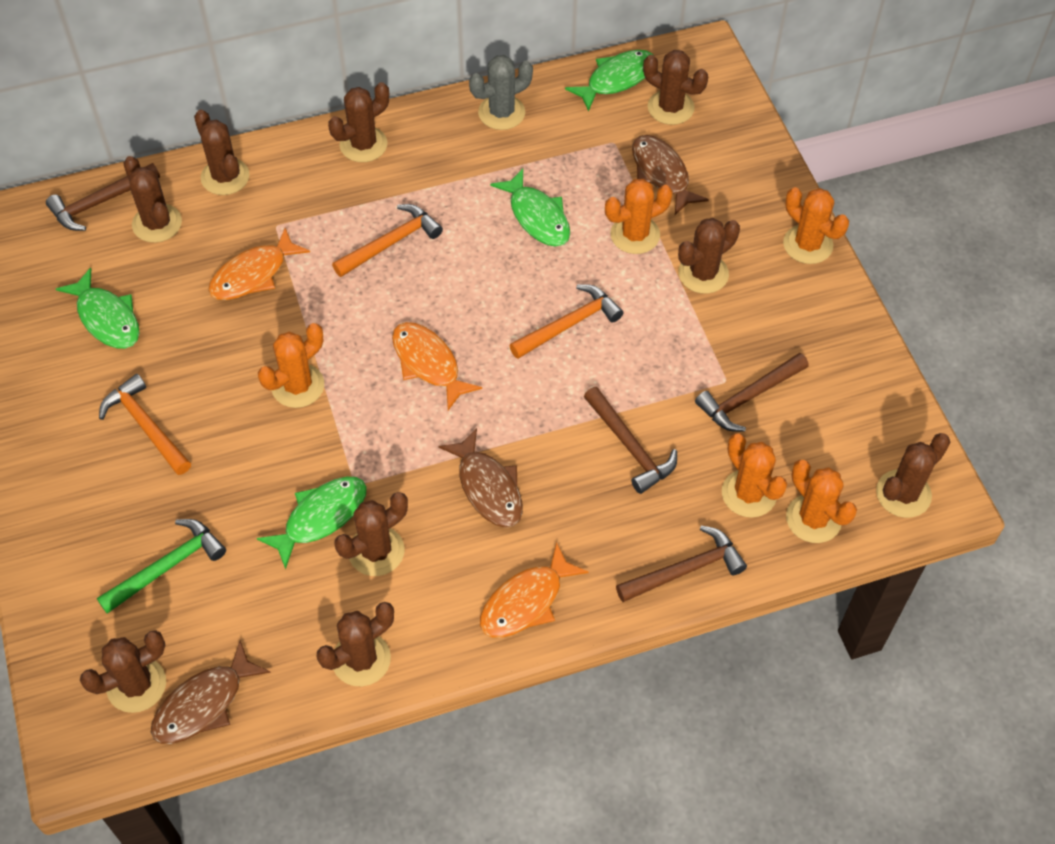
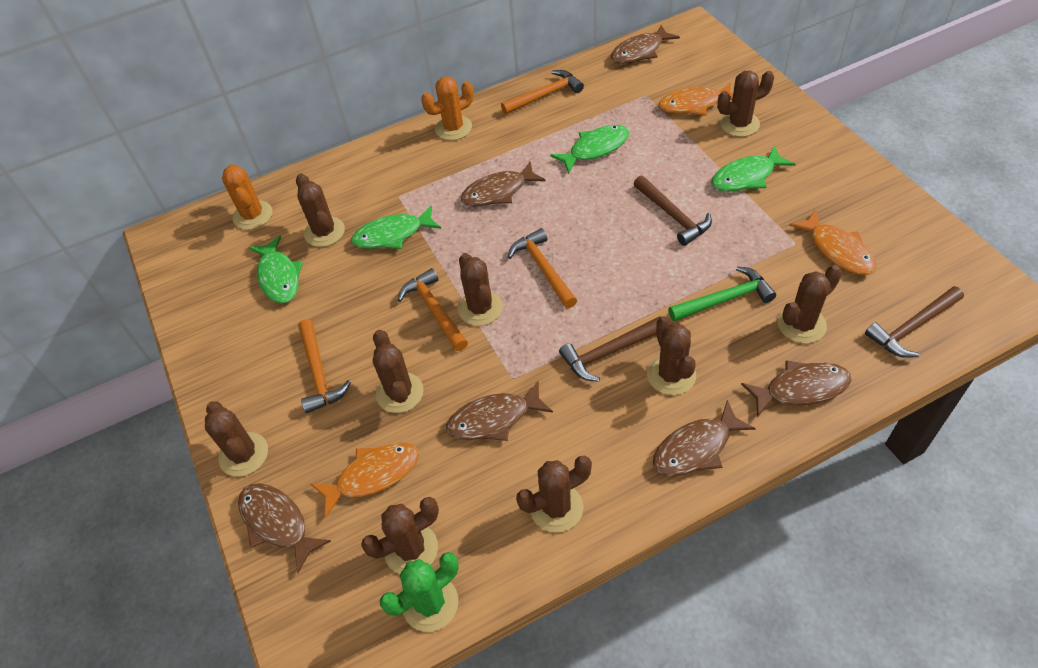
brown fish: 3 -> 6
brown hammer: 4 -> 3
green cactus: 0 -> 1
grey cactus: 1 -> 0
orange cactus: 5 -> 2
orange hammer: 3 -> 4

